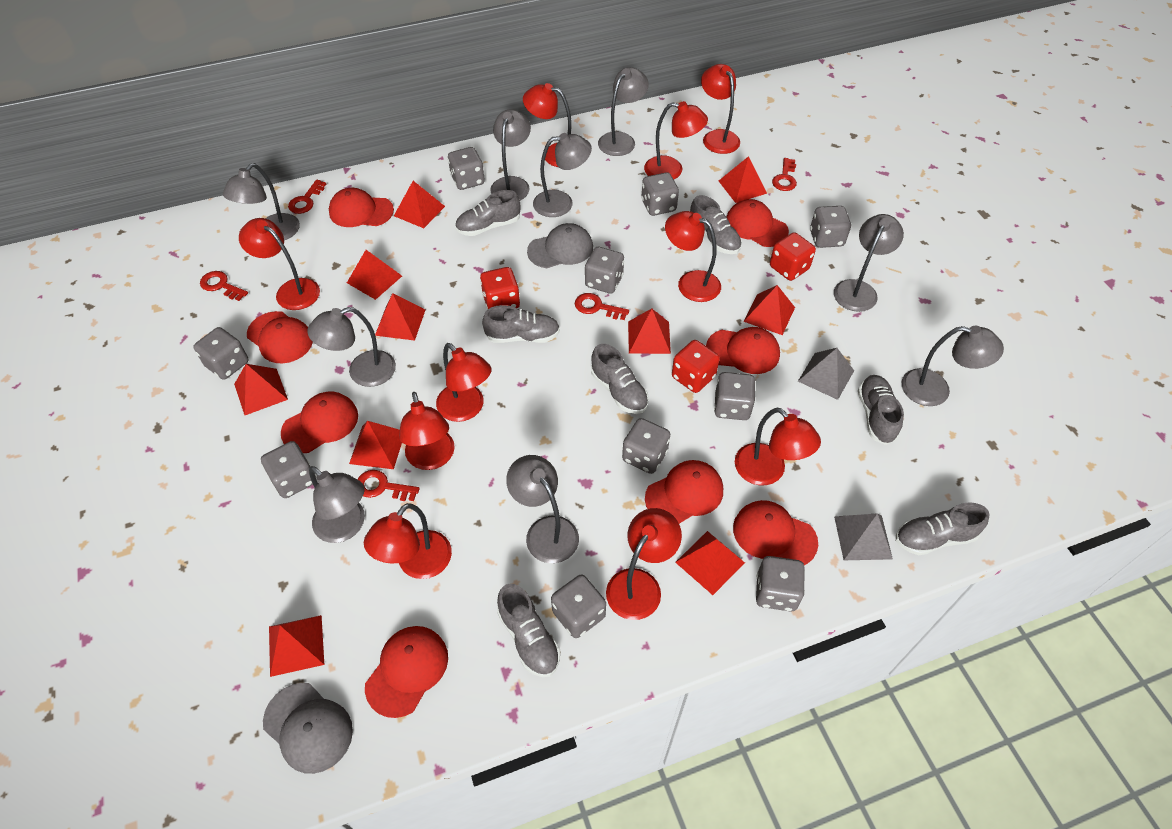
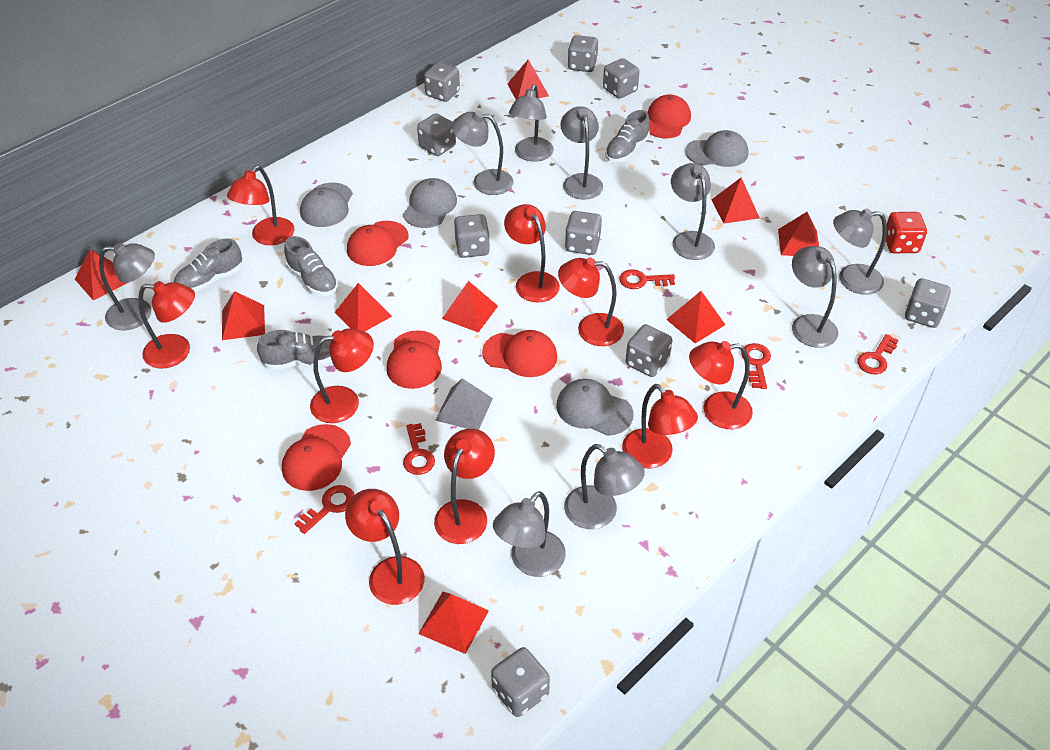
grey cap: 2 -> 4
grey dice: 10 -> 9
grey pyramid: 2 -> 1
grey shoe: 7 -> 4
red cap: 8 -> 5
red dice: 3 -> 1
red lamp: 10 -> 9
red pyramid: 10 -> 9

